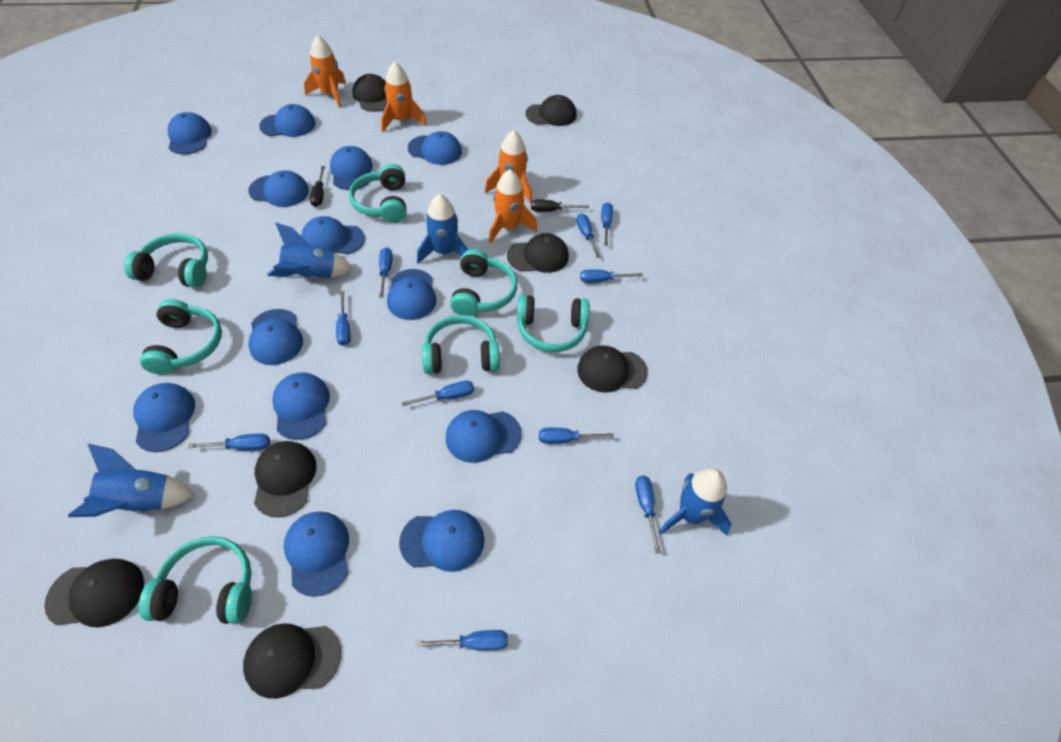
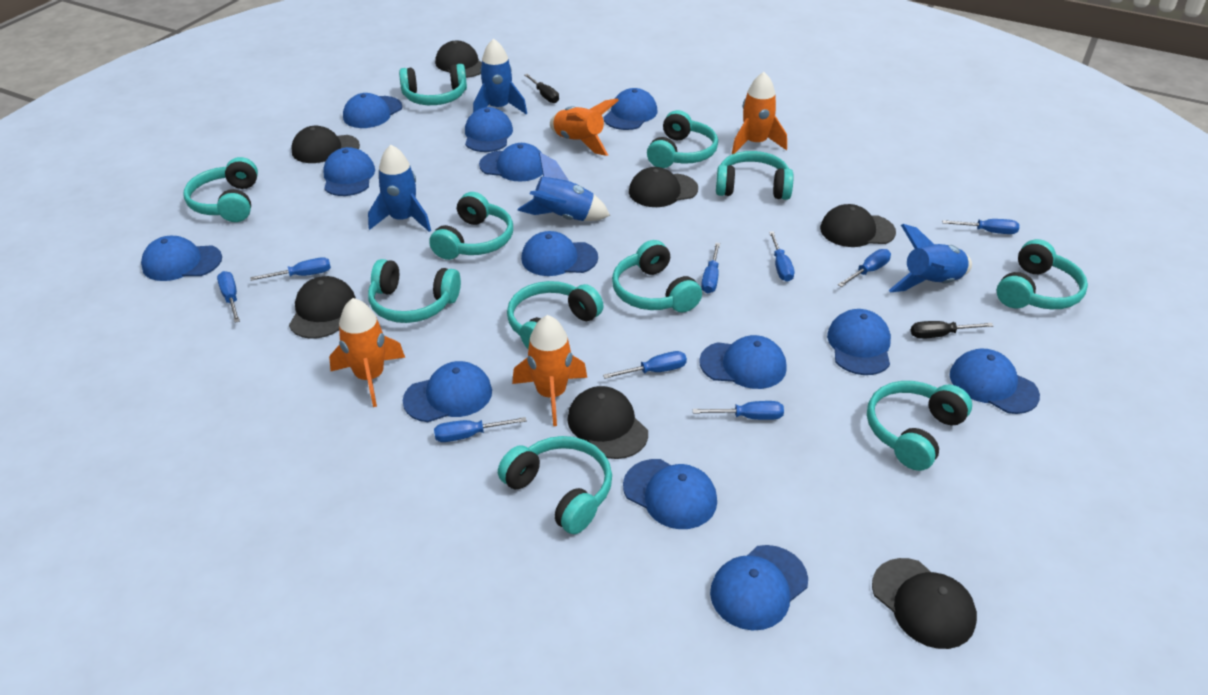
blue screwdriver: 10 -> 9
turquoise headphones: 7 -> 11

